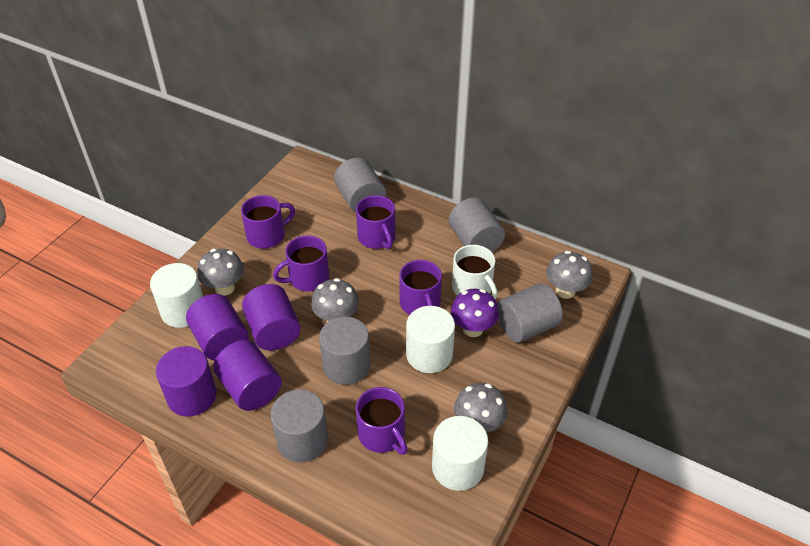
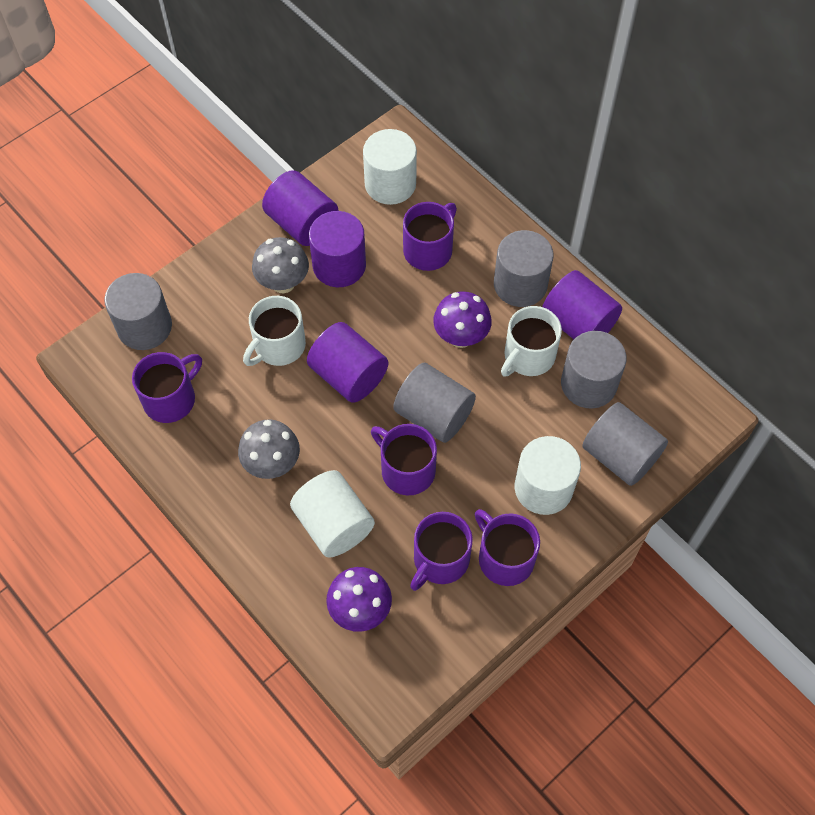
grey mushroom: 4 -> 2
purple mushroom: 1 -> 2
white mug: 1 -> 2

